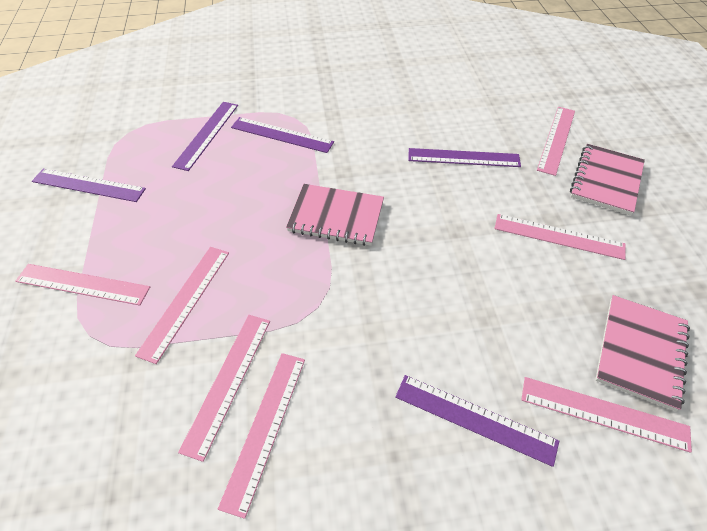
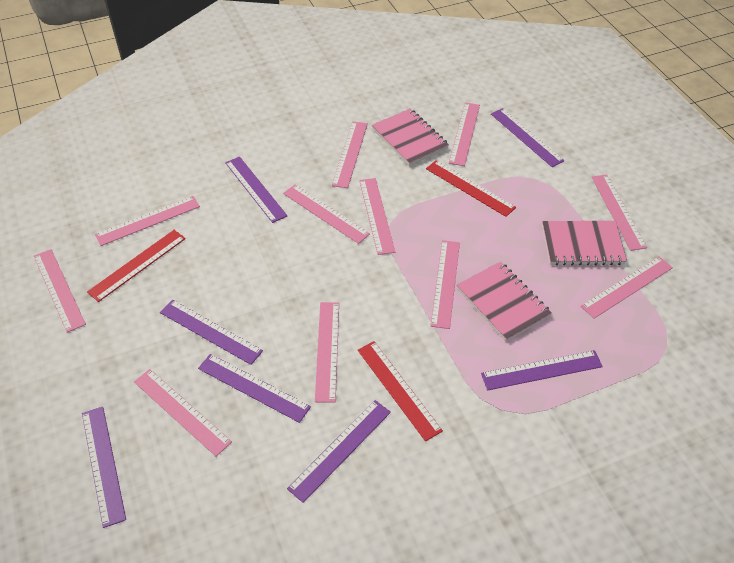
pink ruler: 7 -> 11
purple ruler: 5 -> 7
red ruler: 0 -> 3

